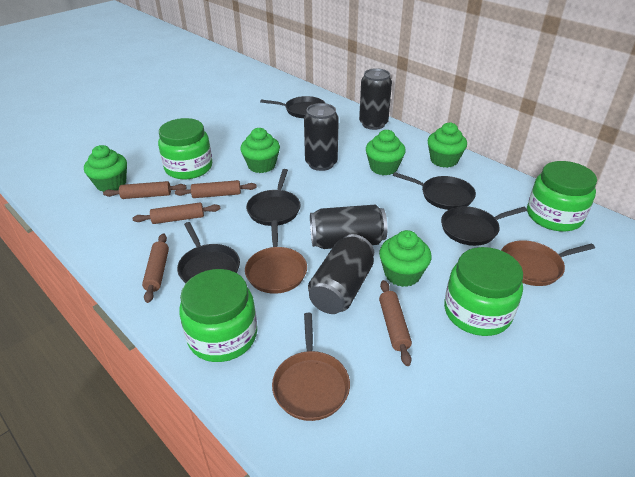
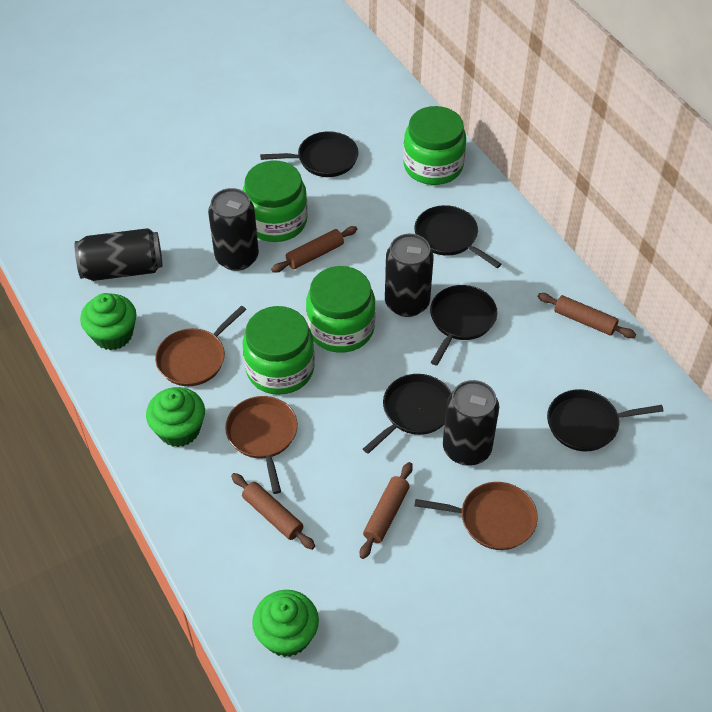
brown rolling pin: 5 -> 4
green cupcake: 5 -> 3

